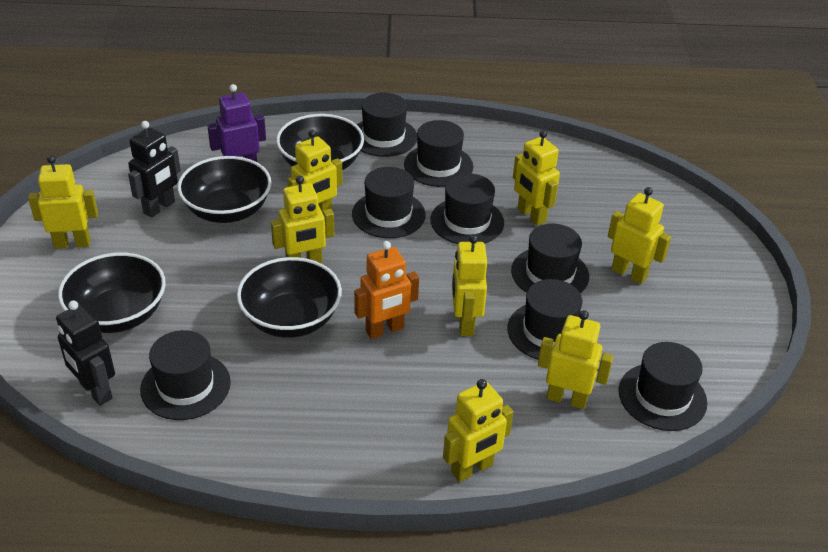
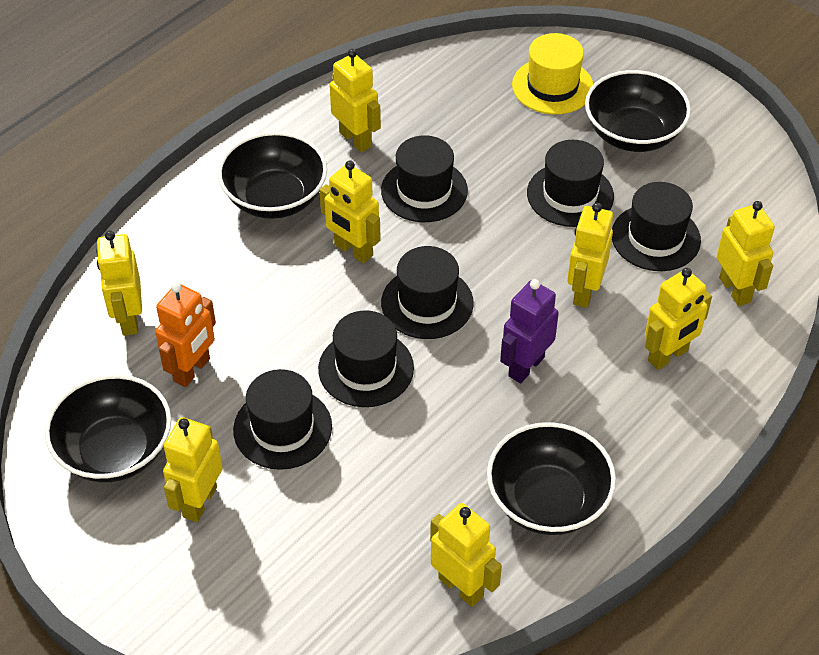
black hat: 8 -> 6
black robot: 2 -> 0
yellow hat: 0 -> 1

